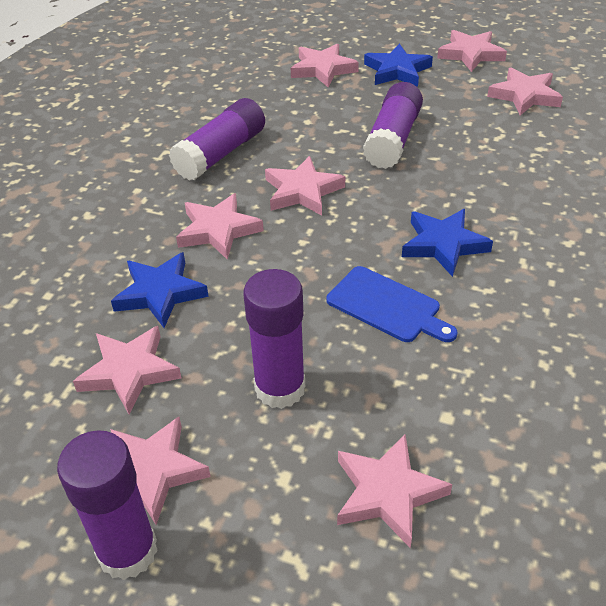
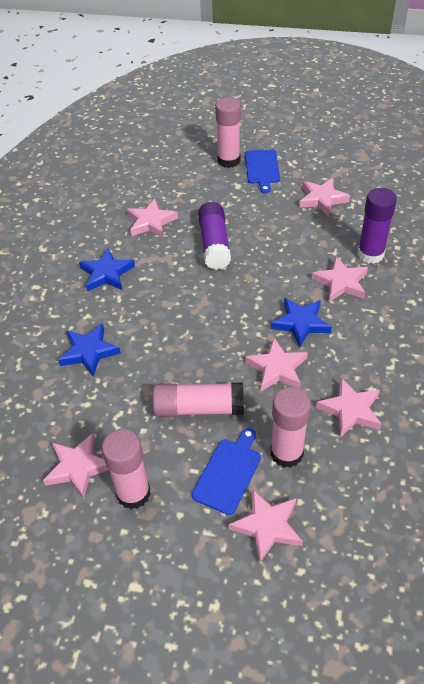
blue cutting board: 1 -> 2
pink glue stick: 0 -> 4
pink star: 8 -> 7
purple glue stick: 4 -> 2

